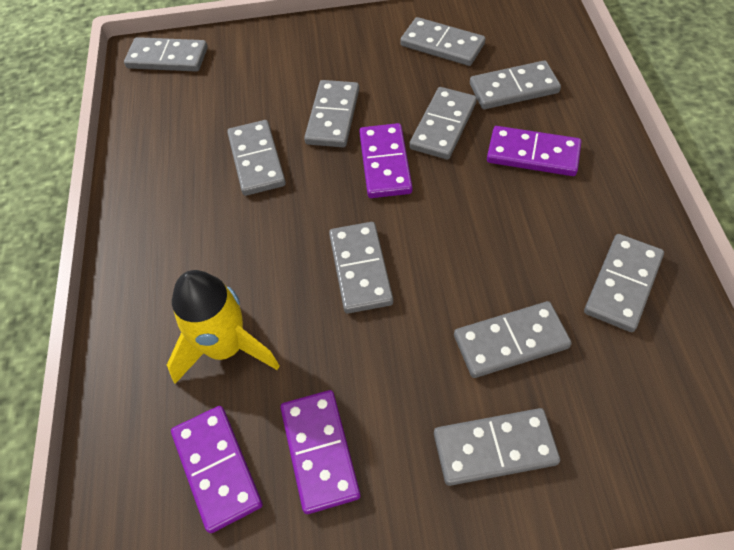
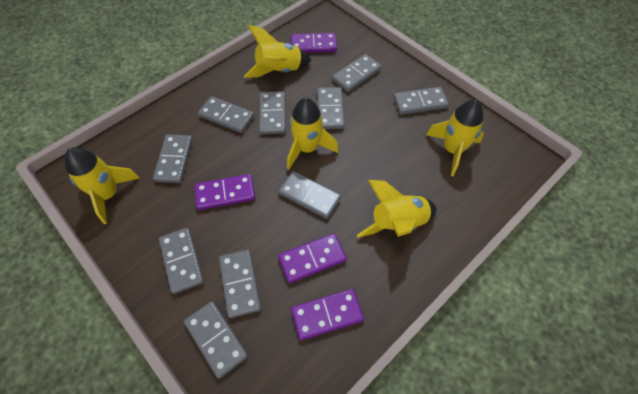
yellow rocket: 1 -> 5

